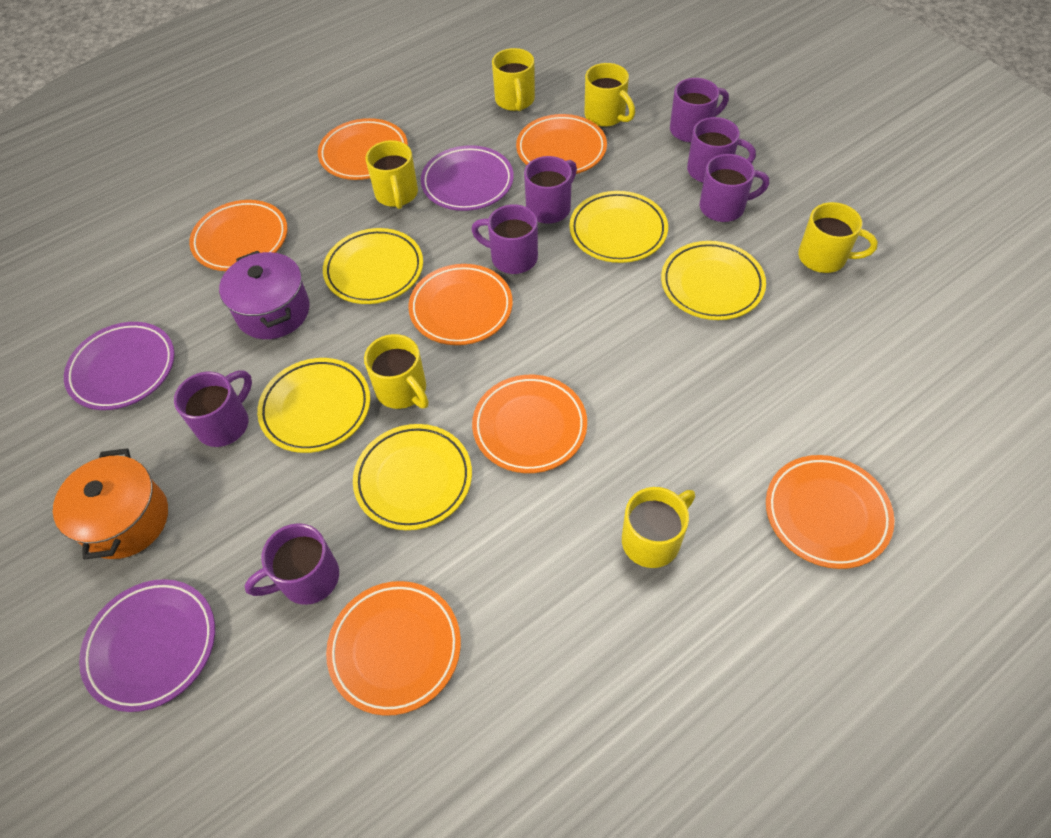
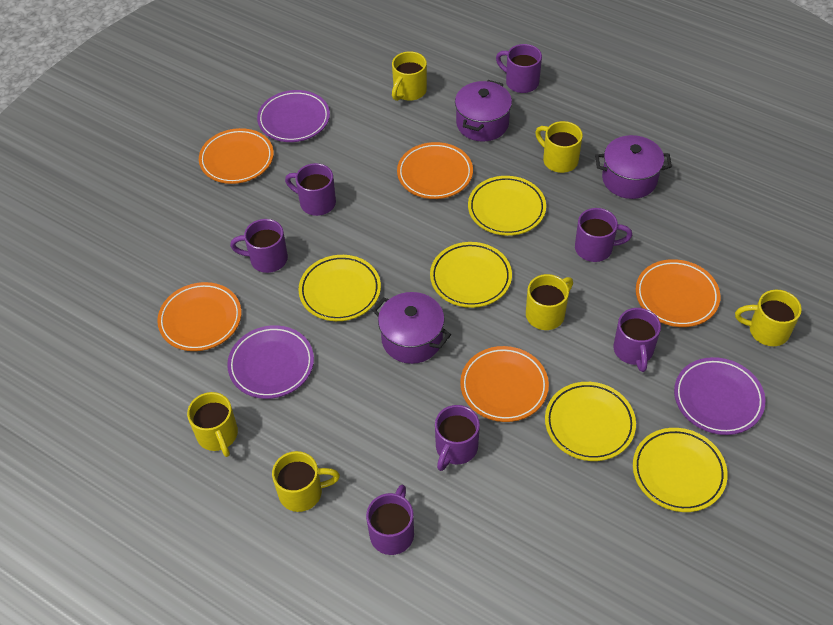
orange plate: 7 -> 5
orange pot: 1 -> 0
purple pot: 1 -> 3

